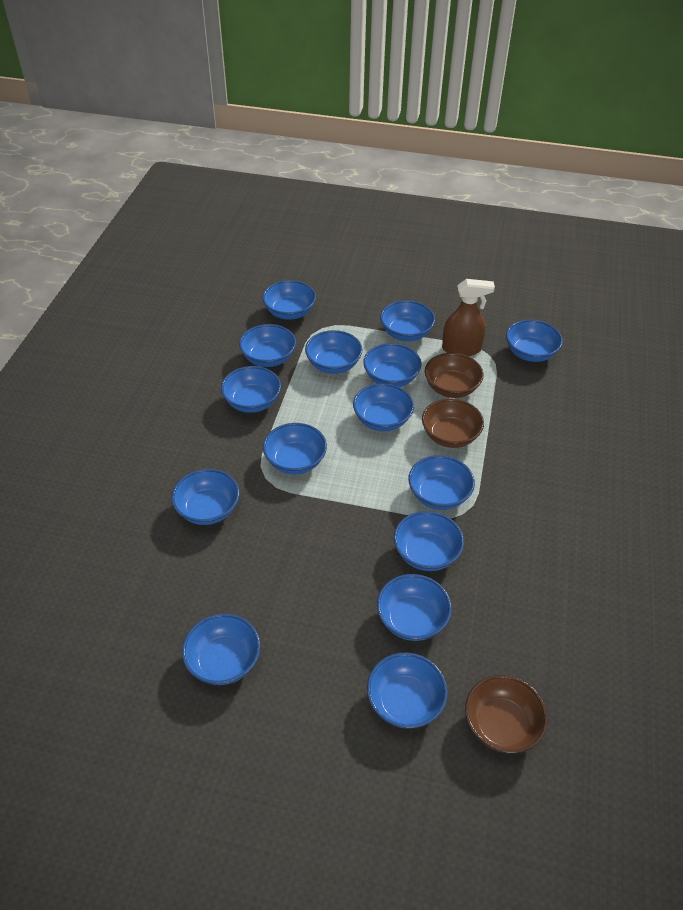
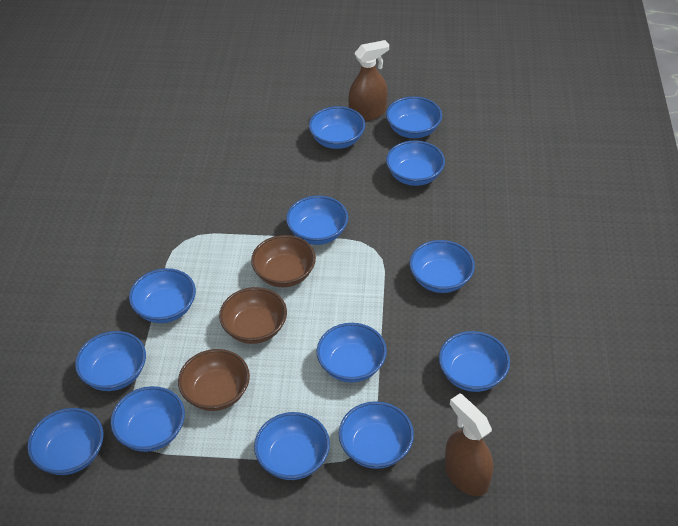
blue bowl: 15 -> 13
brown spray bottle: 1 -> 2

